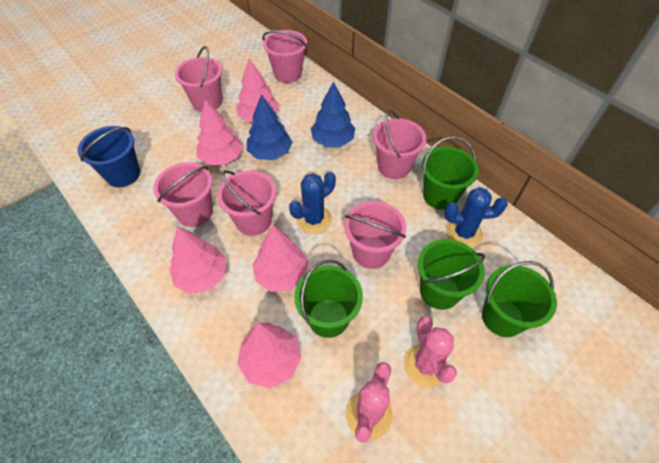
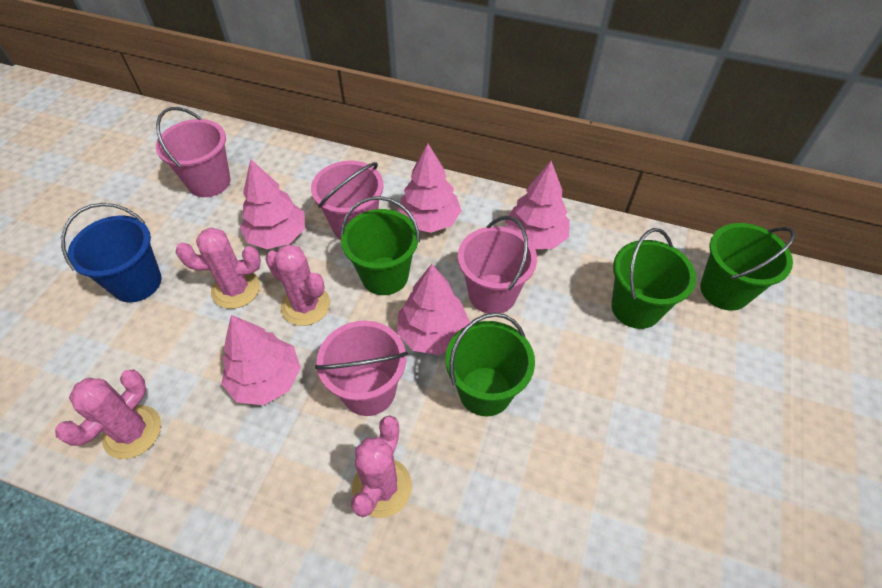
blue cactus: 2 -> 0
blue tree: 2 -> 0
pink bucket: 6 -> 4
pink cactus: 2 -> 4

